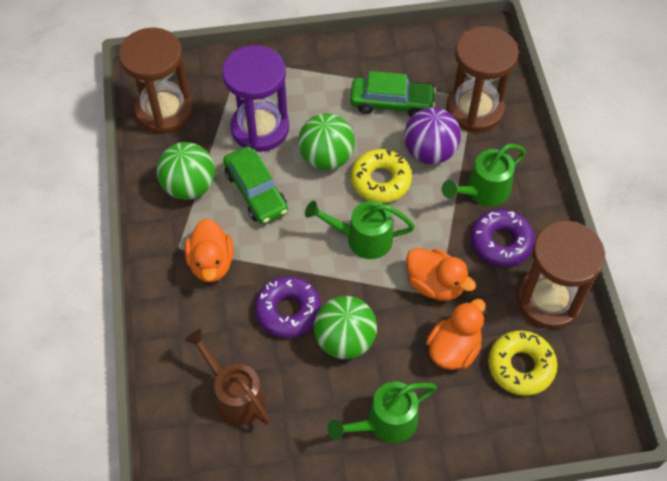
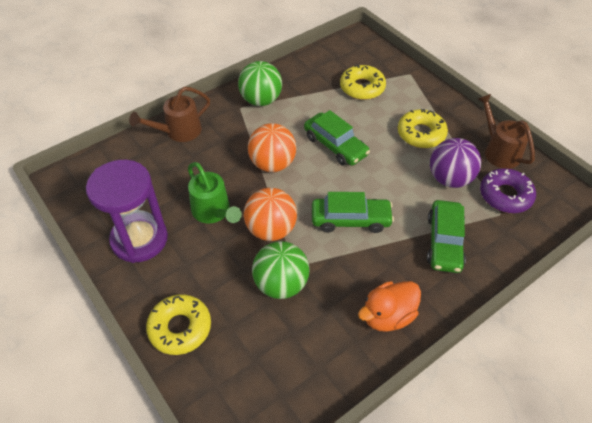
brown hourglass: 3 -> 0
brown watering can: 1 -> 2
green ball: 3 -> 2
green car: 2 -> 3
green watering can: 3 -> 1
orange ball: 0 -> 2
orange duck: 3 -> 1
purple donut: 2 -> 1
yellow donut: 2 -> 3

